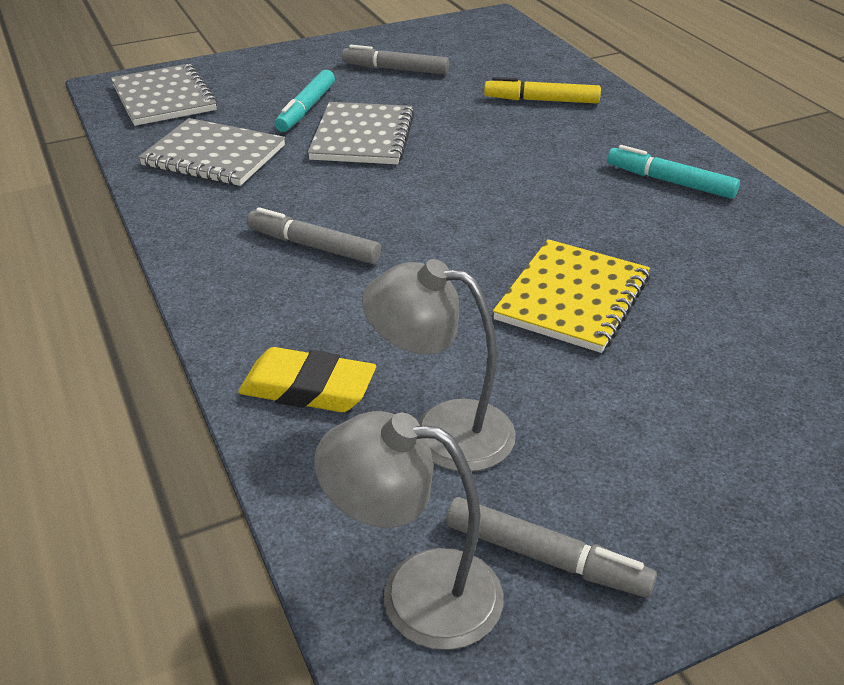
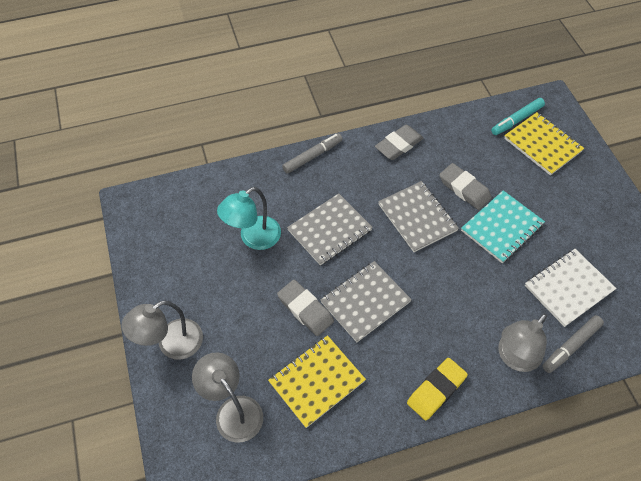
grey eraser: 0 -> 3
grey lamp: 2 -> 3
grey marker: 3 -> 2
turquoise lamp: 0 -> 1
turquoise marker: 2 -> 1
turquoise notebook: 0 -> 1
white notebook: 0 -> 1
yellow marker: 1 -> 0
yellow notebook: 1 -> 2

